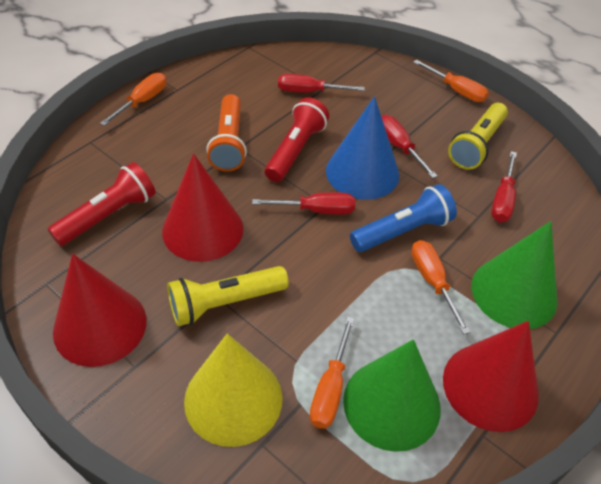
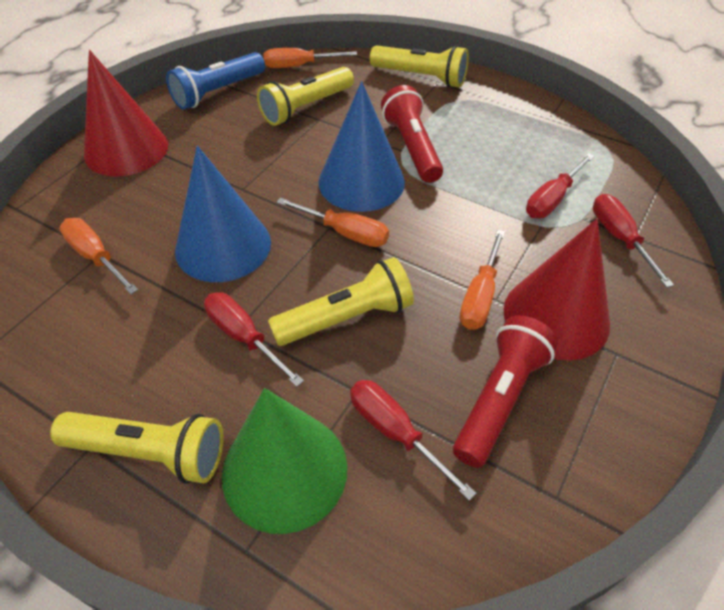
blue cone: 1 -> 2
green cone: 2 -> 1
orange flashlight: 1 -> 0
red cone: 3 -> 2
yellow cone: 1 -> 0
yellow flashlight: 2 -> 4

